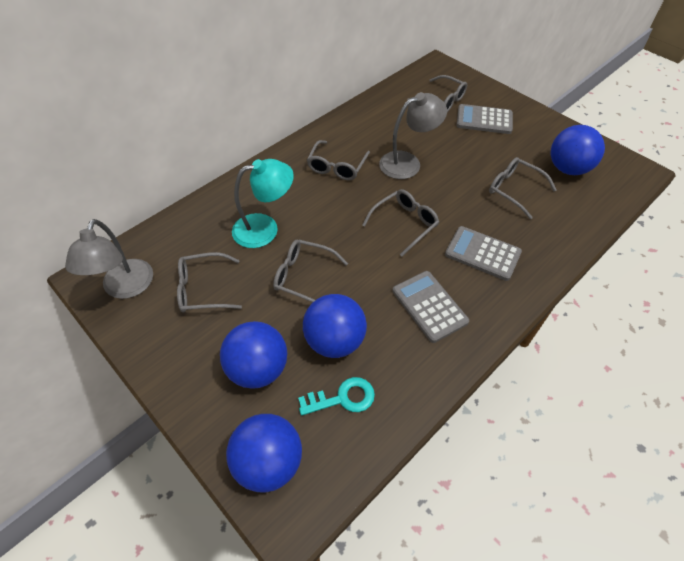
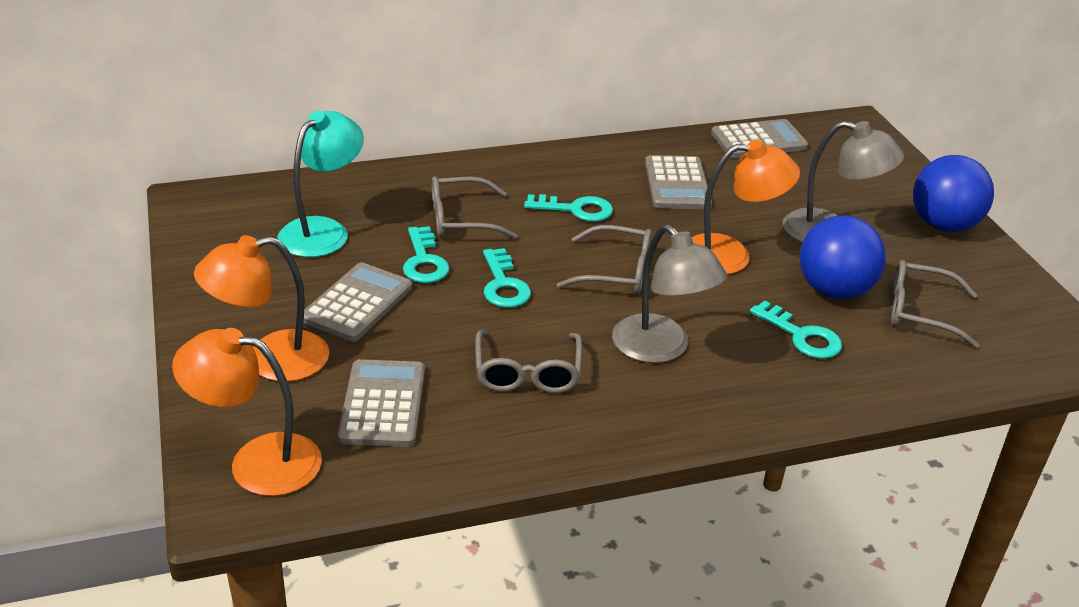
blue ball: 4 -> 2
grey calculator: 3 -> 4
grey glasses: 6 -> 4
orange lamp: 0 -> 3
turquoise key: 1 -> 4

